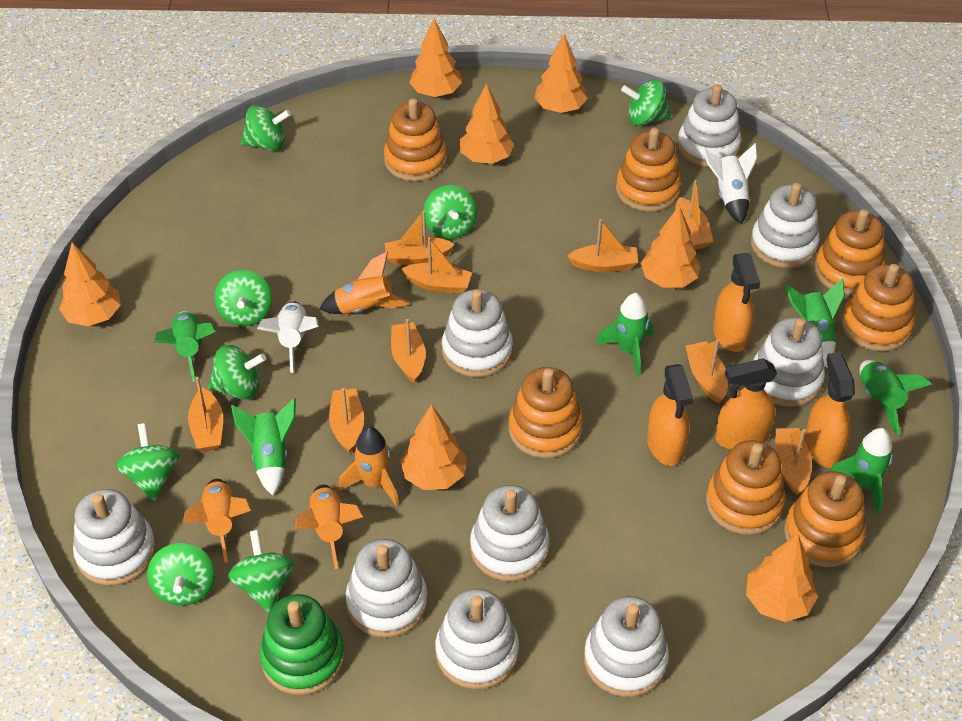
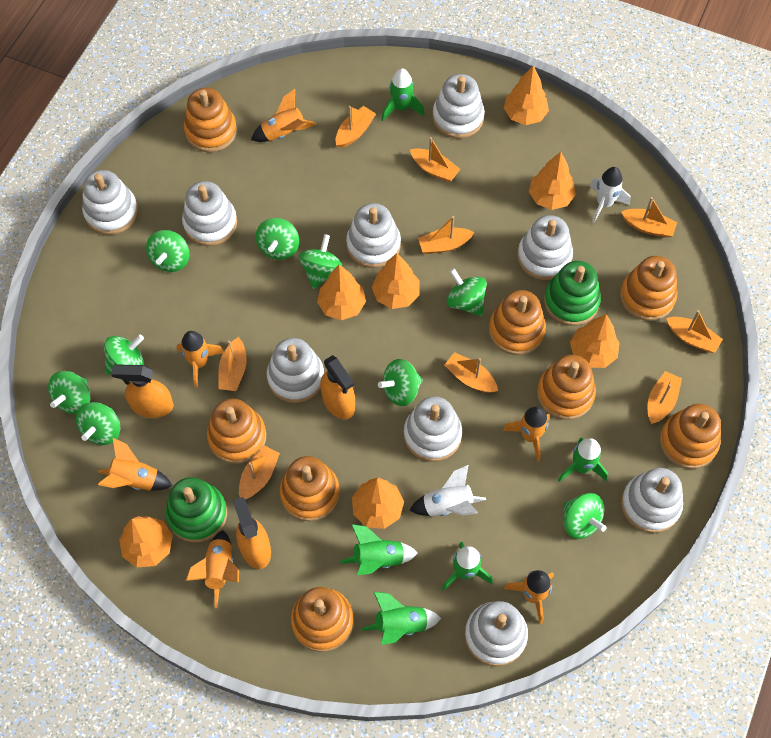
green rocket: 6 -> 5
green spinning top: 8 -> 9
green stacking toy: 1 -> 2
orange rocket: 4 -> 6
orange spray bottle: 4 -> 3
orange stacking toy: 7 -> 8

